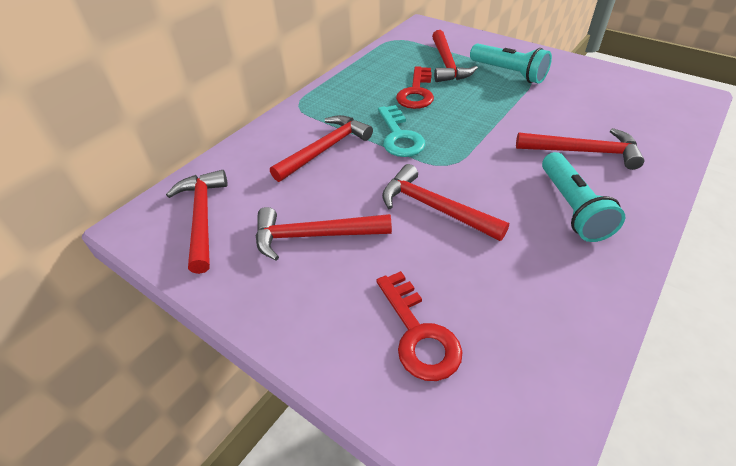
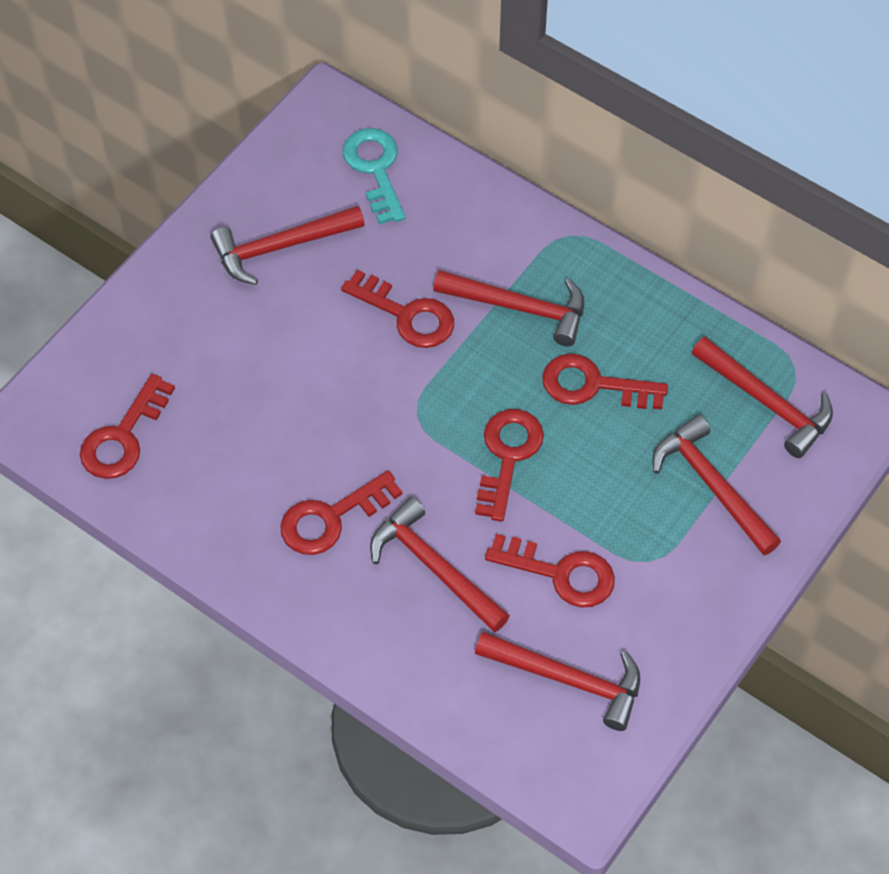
red key: 2 -> 6
turquoise flashlight: 2 -> 0

